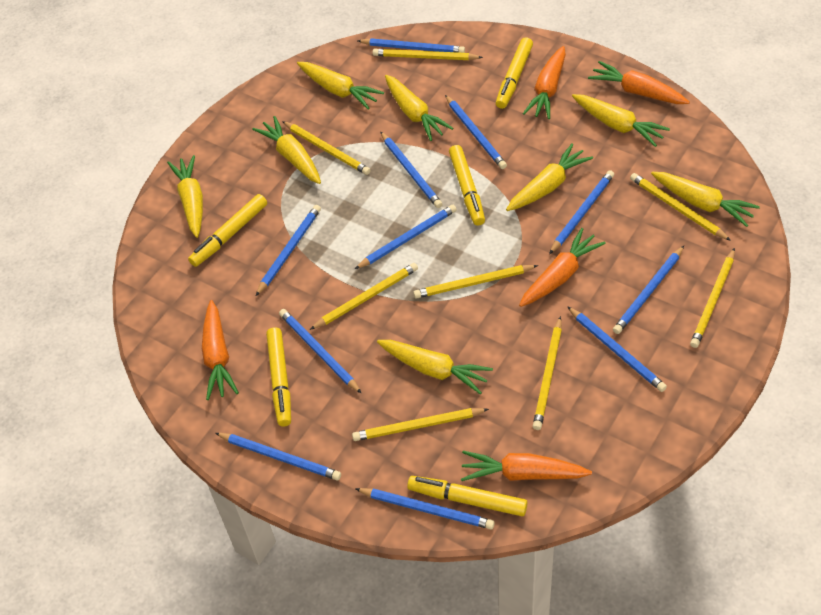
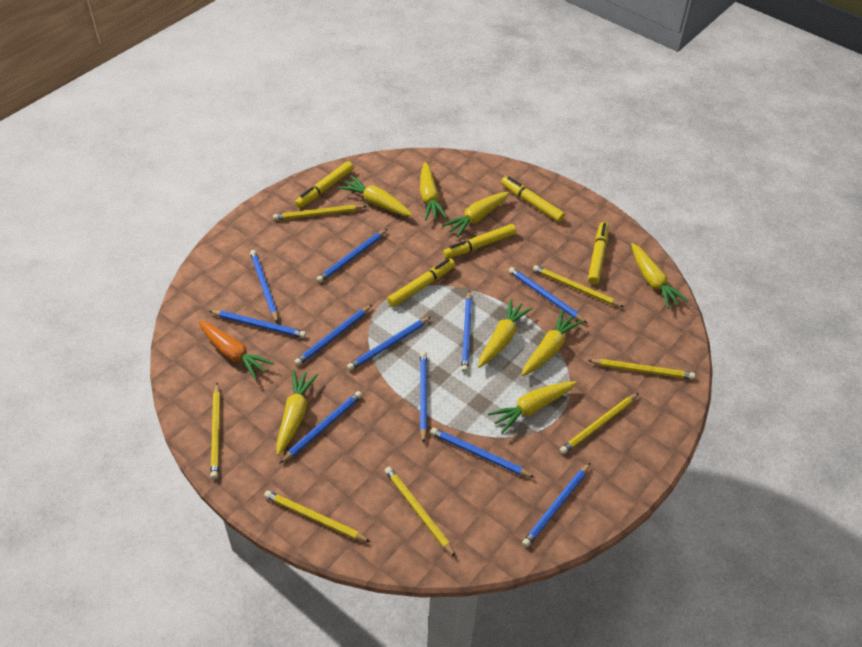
orange carrot: 5 -> 1
yellow pencil: 8 -> 7

